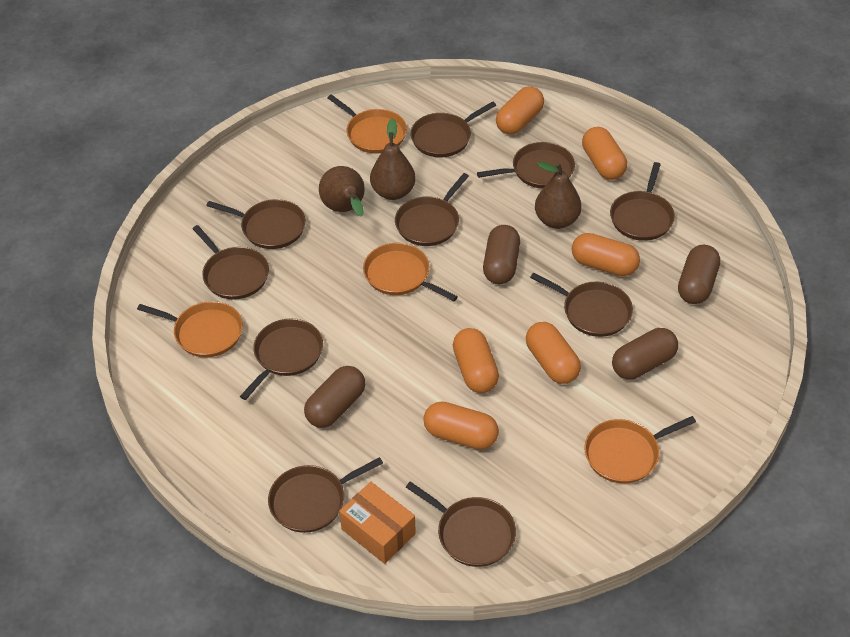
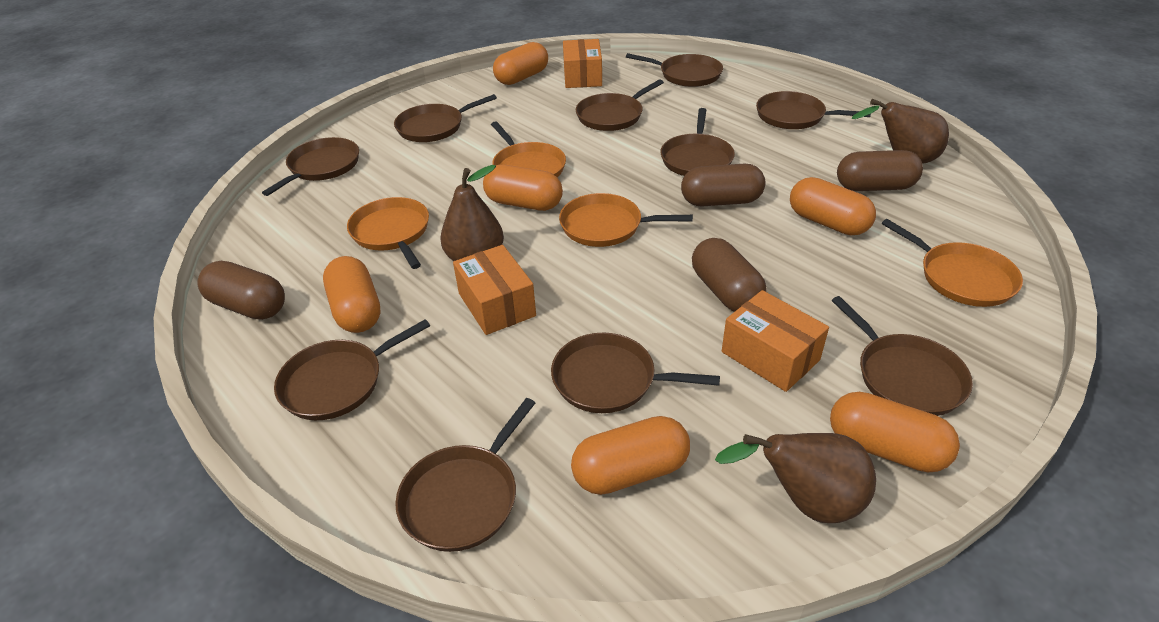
orange box: 1 -> 3

